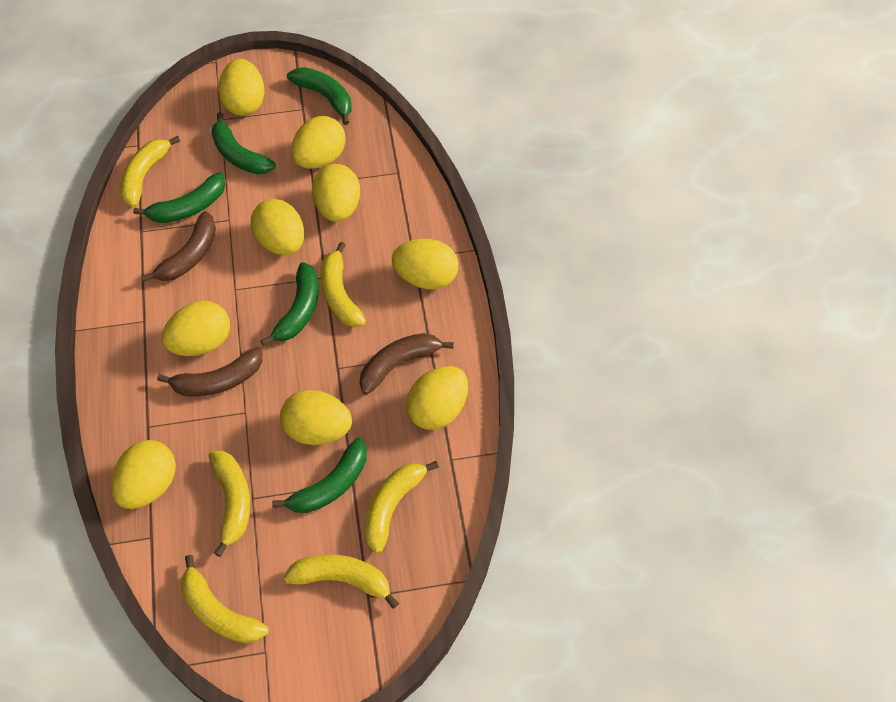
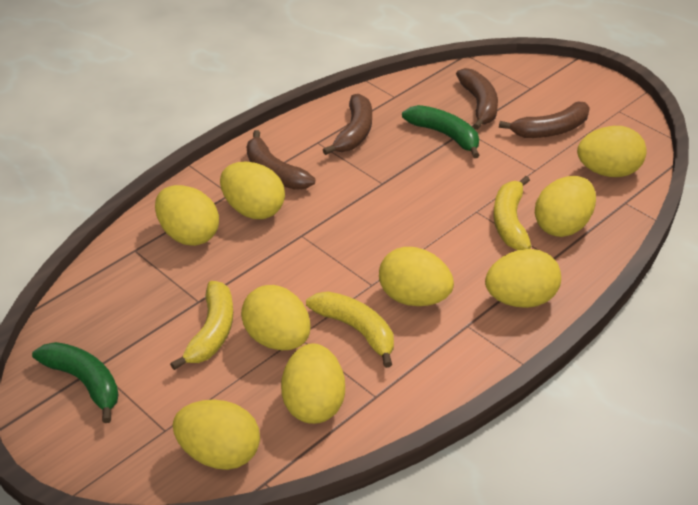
brown banana: 3 -> 4
green banana: 5 -> 2
yellow banana: 6 -> 3

